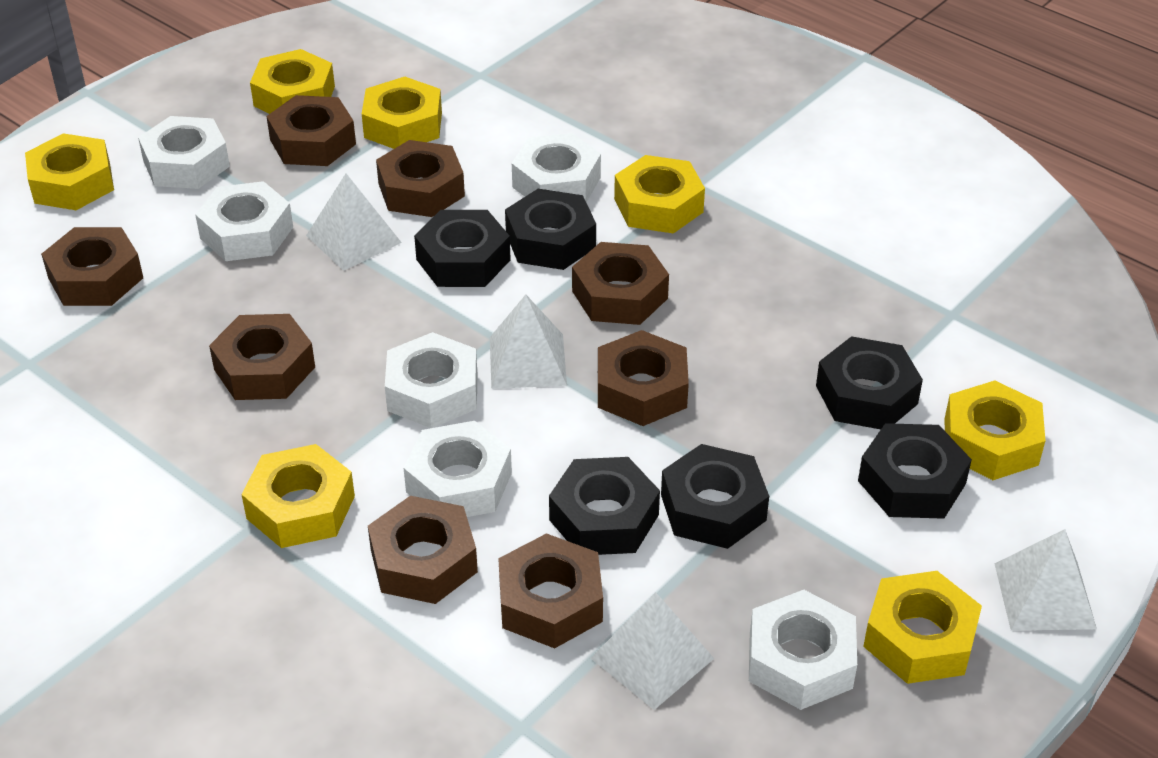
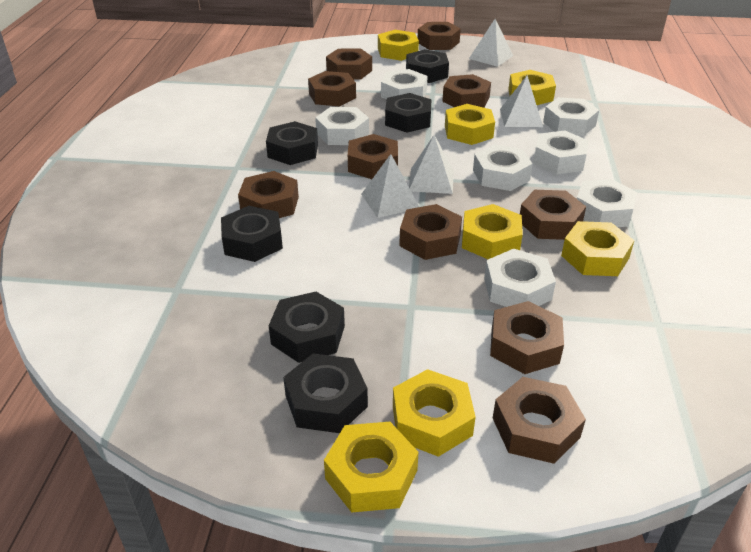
brown nut: 8 -> 10
white nut: 6 -> 7

